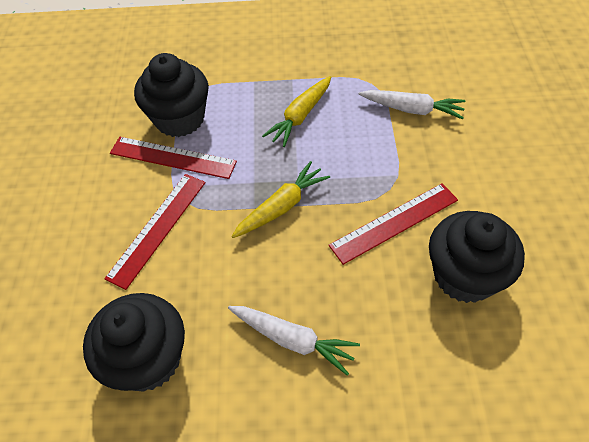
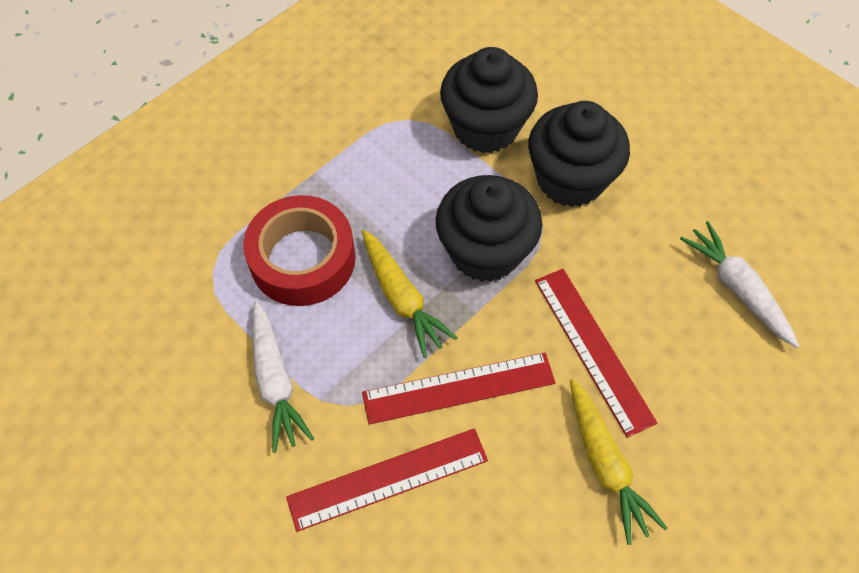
red tape: 0 -> 1

